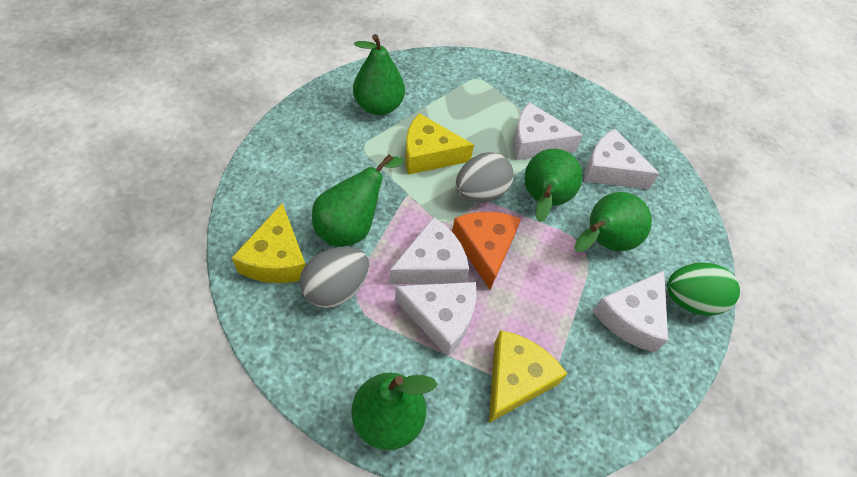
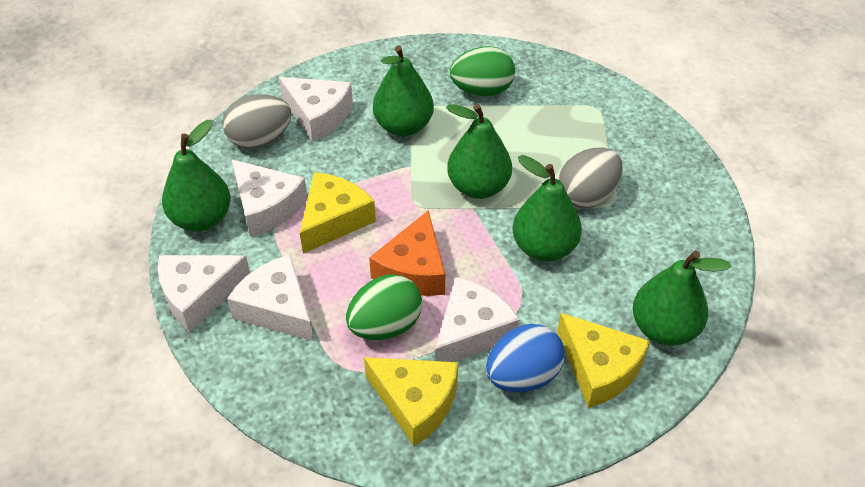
blue egg: 0 -> 1
green egg: 1 -> 2

